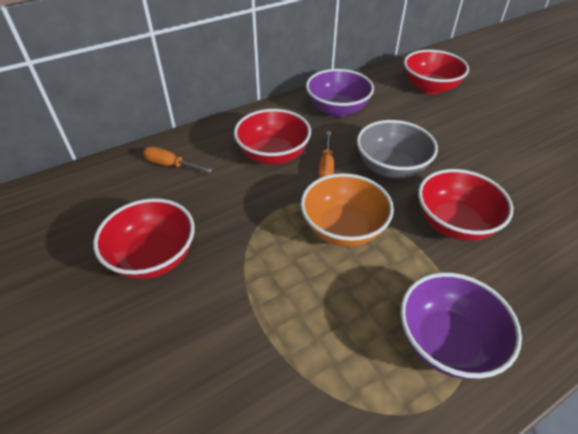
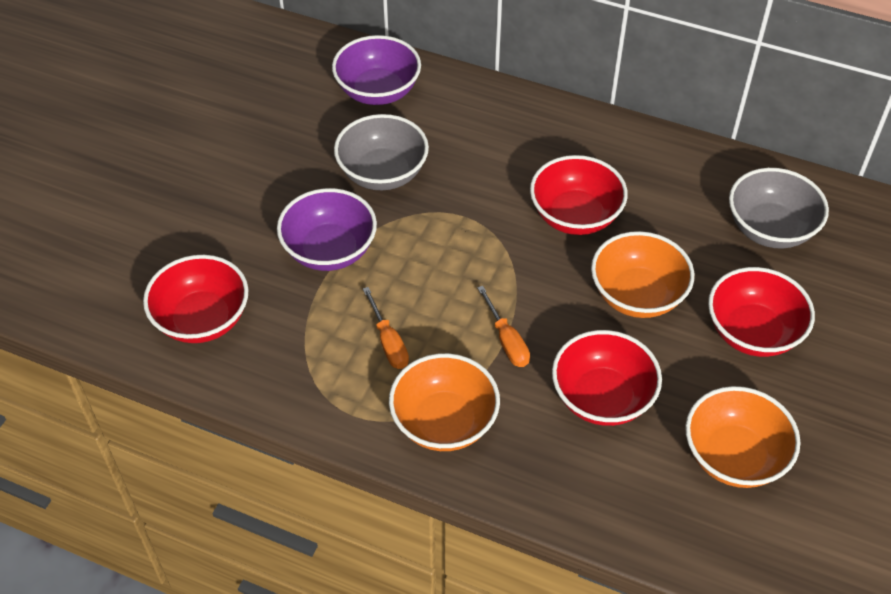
grey bowl: 1 -> 2
orange bowl: 1 -> 3

